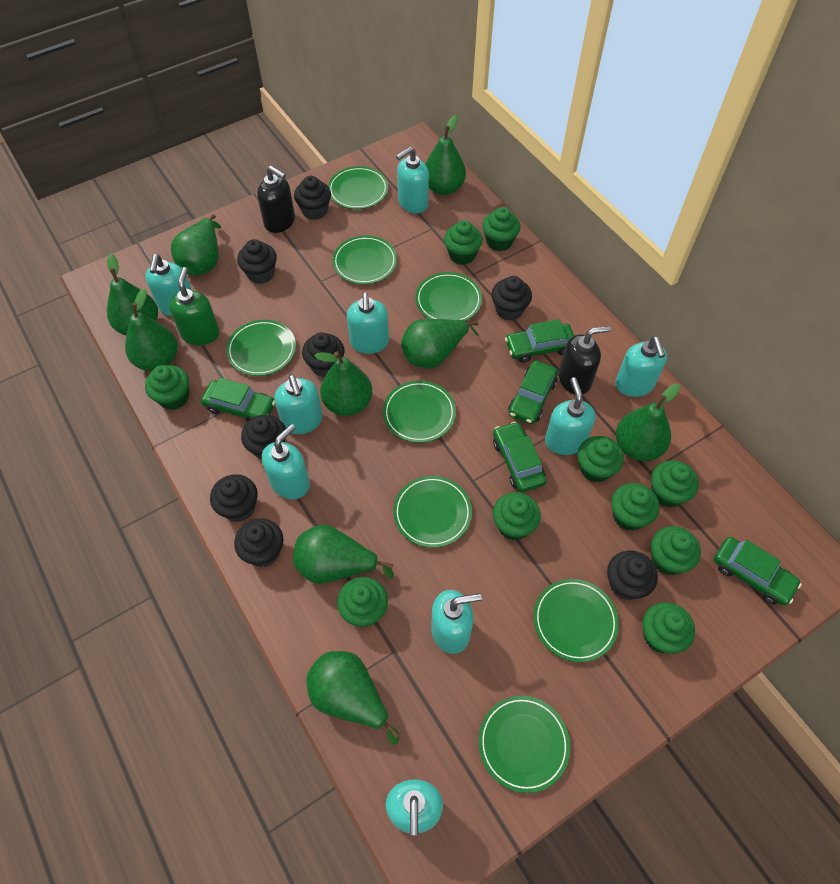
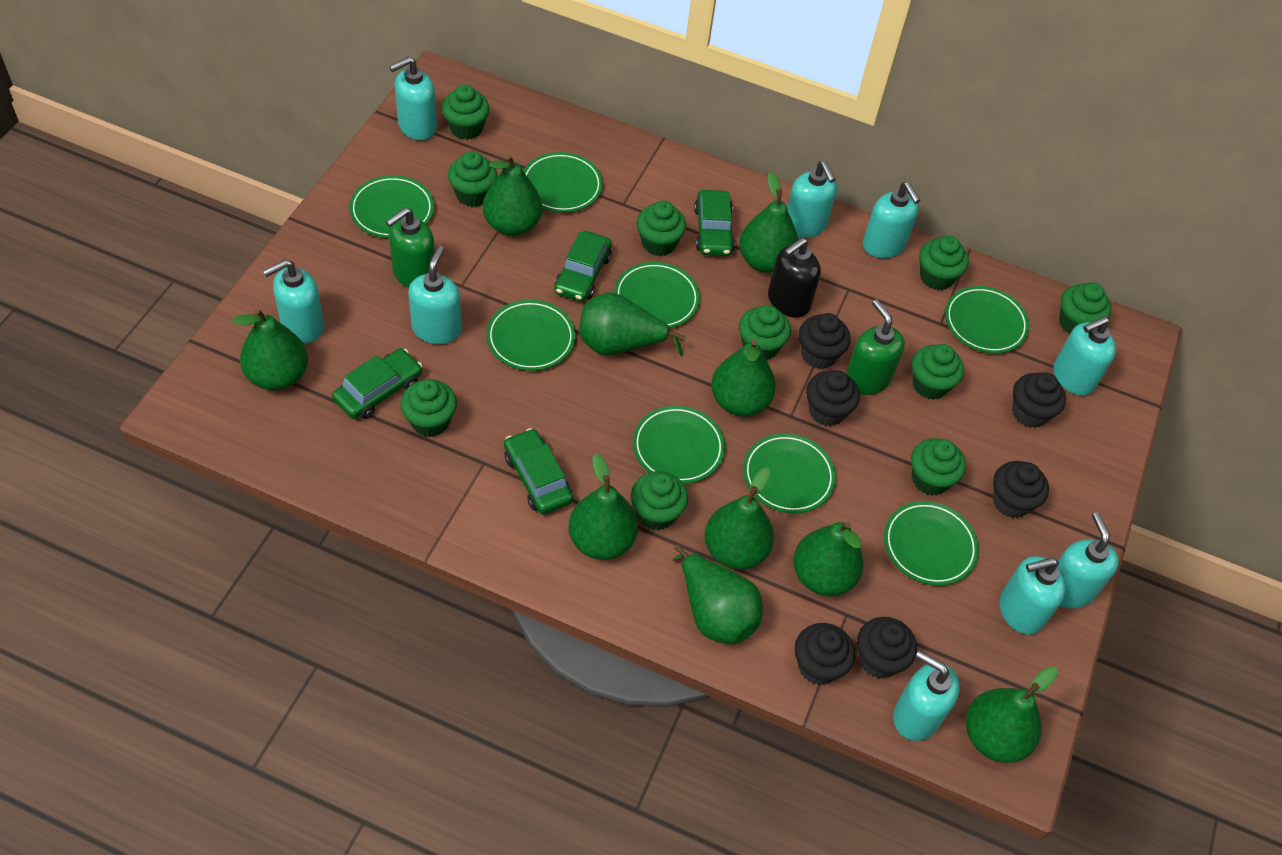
black cupcake: 8 -> 6
black soap dispenser: 2 -> 1
green car: 5 -> 4
green pear: 9 -> 10
green soap dispenser: 1 -> 2

